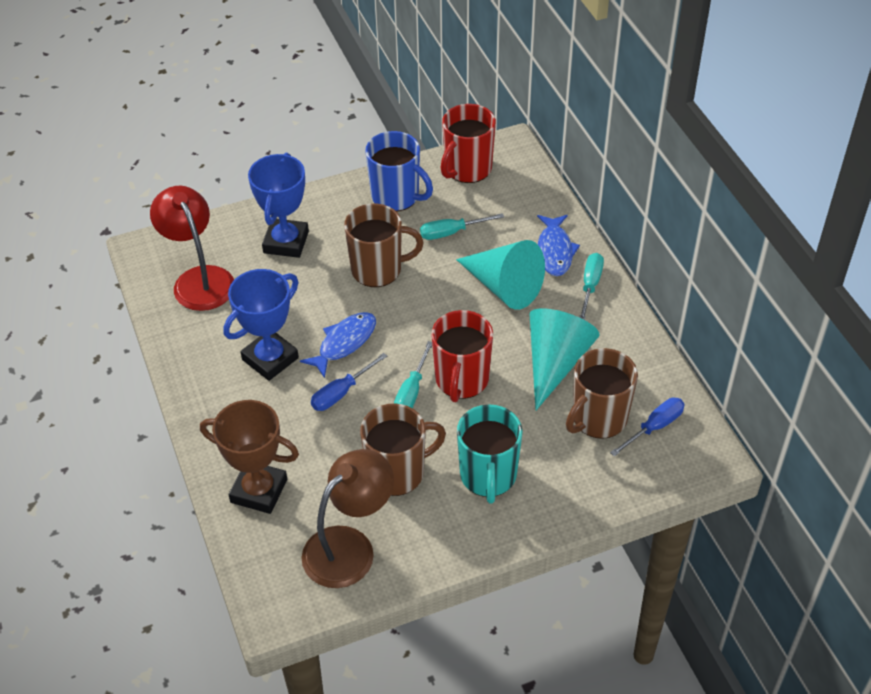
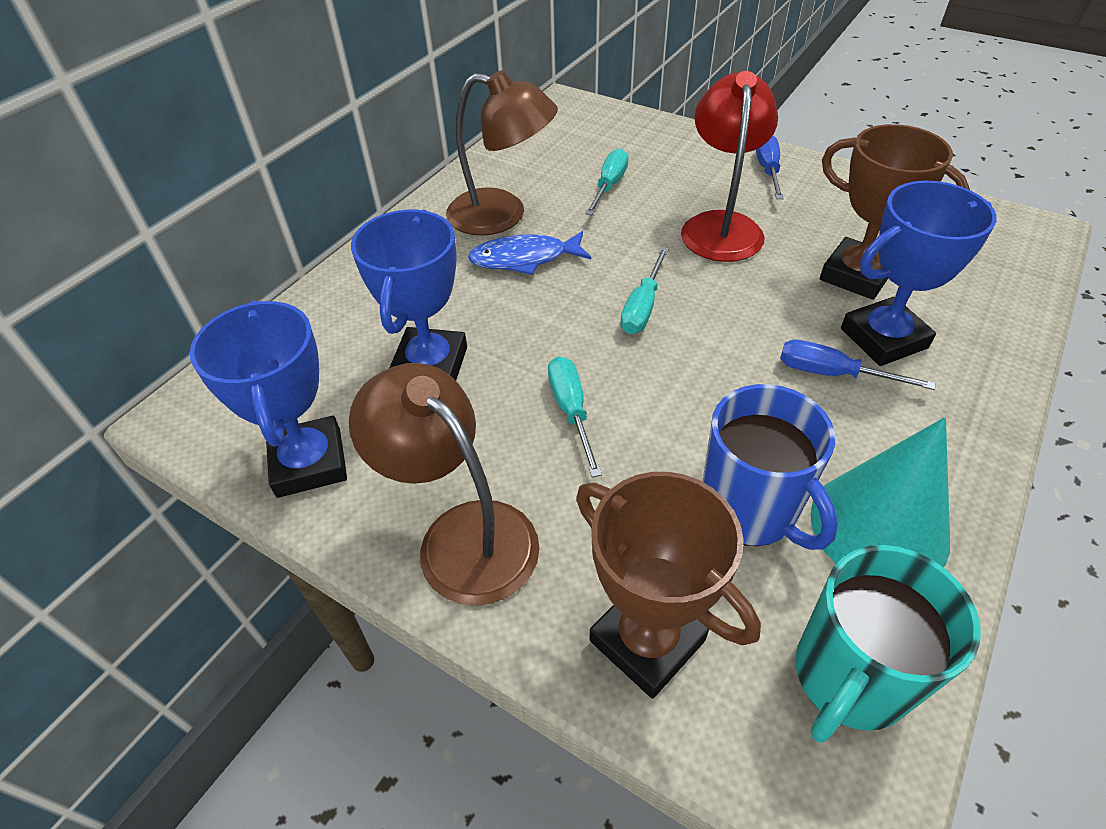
blue fish: 2 -> 1
blue trophy: 2 -> 3
brown lamp: 1 -> 2
brown mug: 3 -> 0
brown trophy: 1 -> 2
red mug: 2 -> 0
turquoise cone: 2 -> 1

